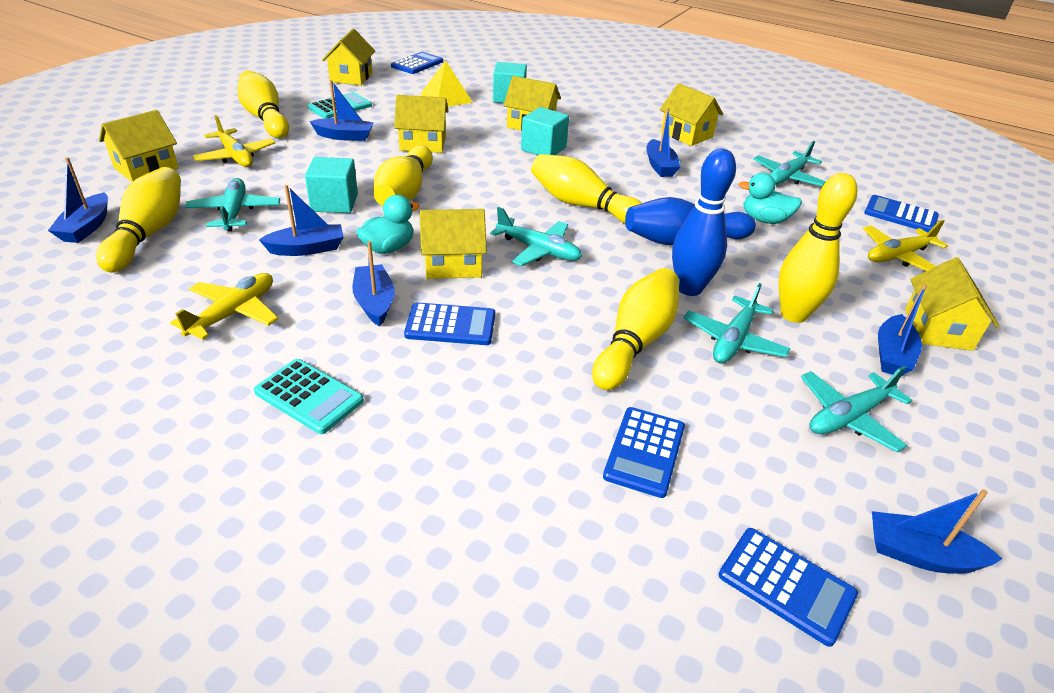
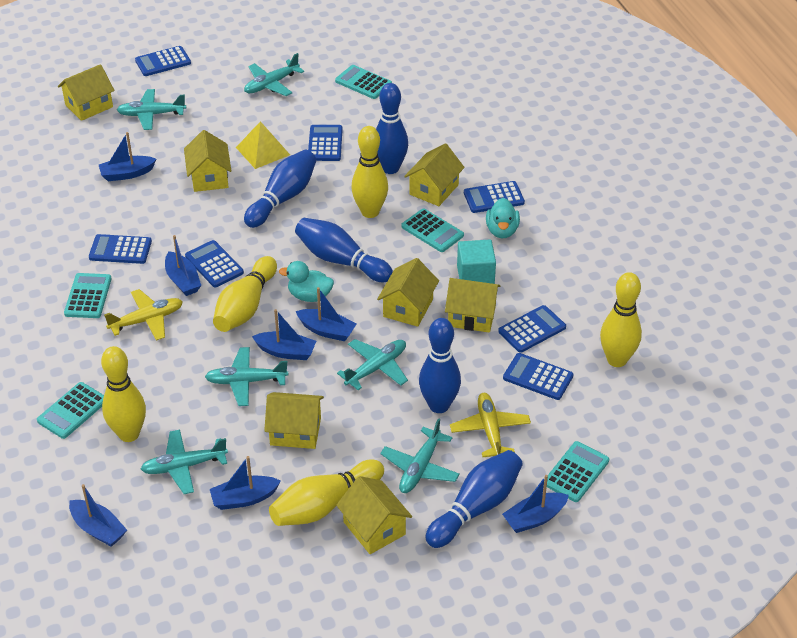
blue bowling pin: 2 -> 5
blue calculator: 5 -> 7
turquoise calculator: 2 -> 5
turquoise cube: 3 -> 1
turquoise plane: 5 -> 6
yellow bowling pin: 6 -> 5
yellow plane: 3 -> 2

